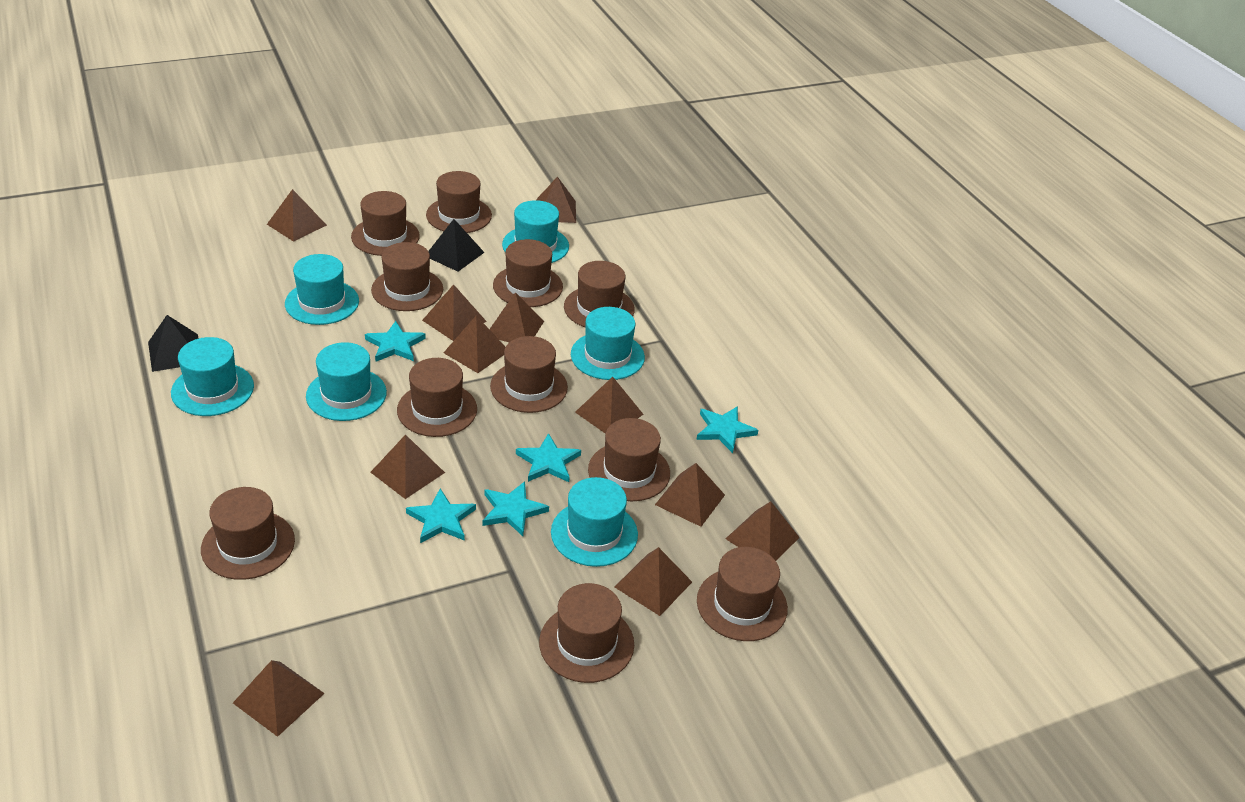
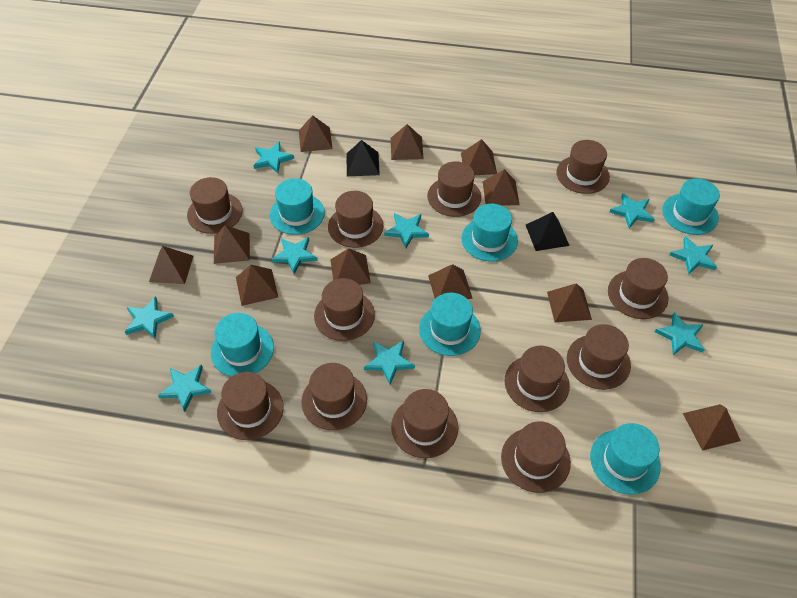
brown hat: 11 -> 12
turquoise star: 5 -> 9

